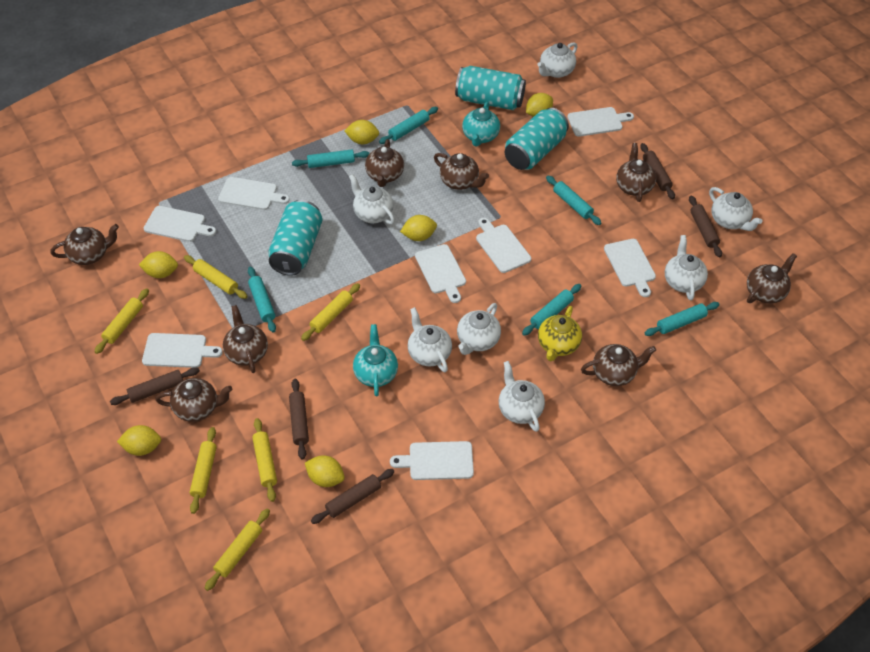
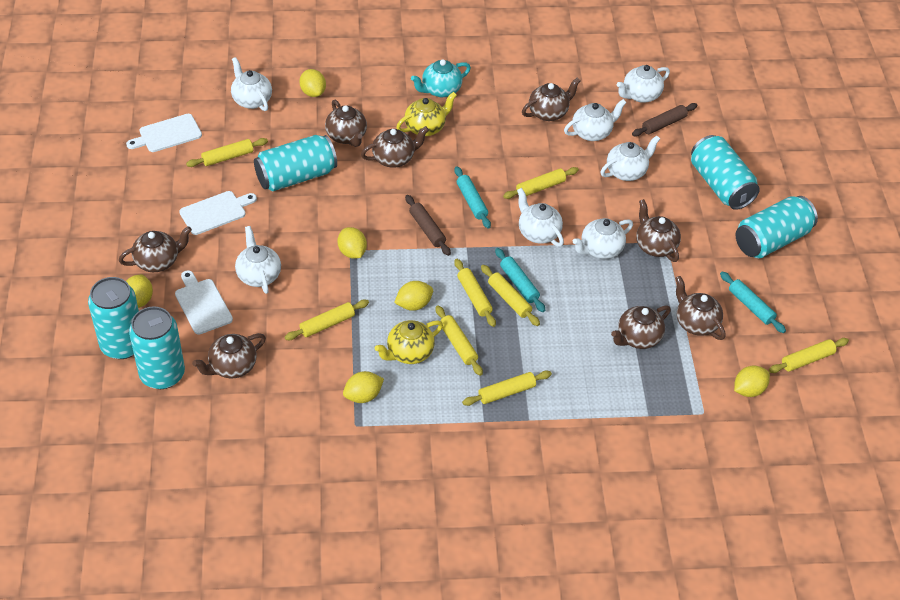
brown rolling pin: 5 -> 2
turquoise can: 3 -> 5
turquoise rolling pin: 6 -> 3
turquoise teapot: 2 -> 1
white cutting board: 8 -> 3
yellow rolling pin: 6 -> 8
yellow teapot: 1 -> 2

